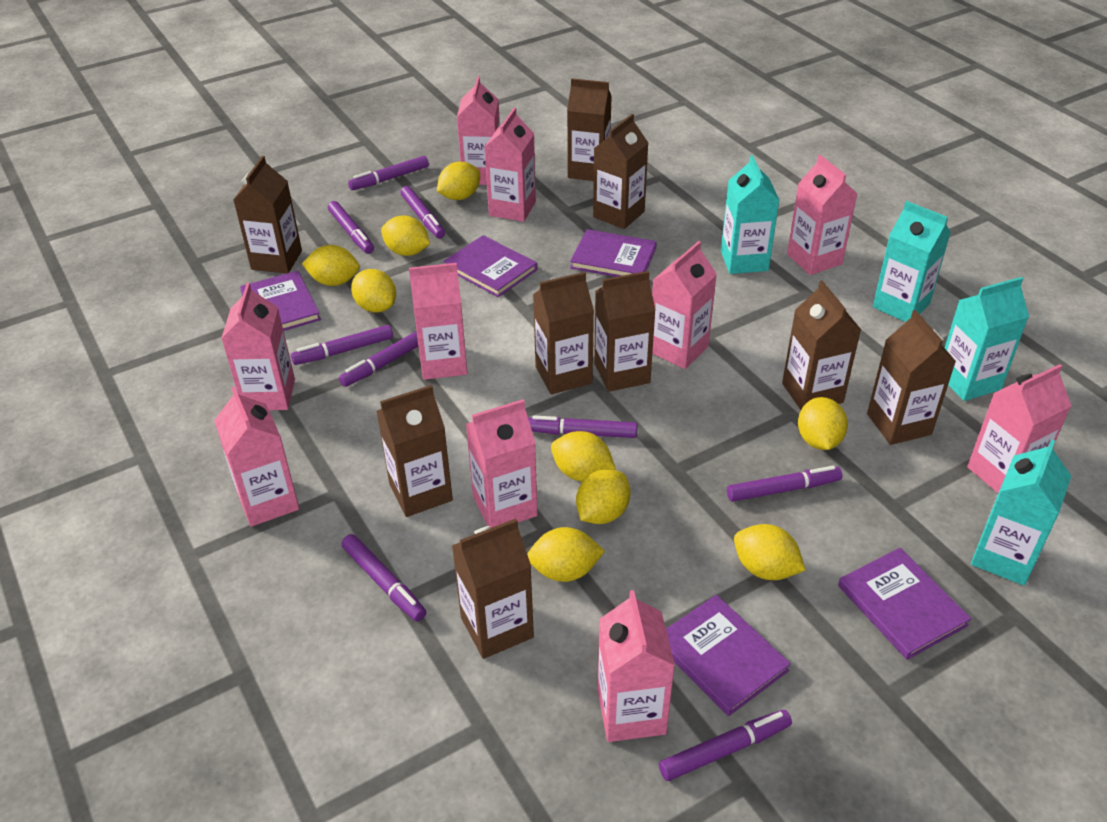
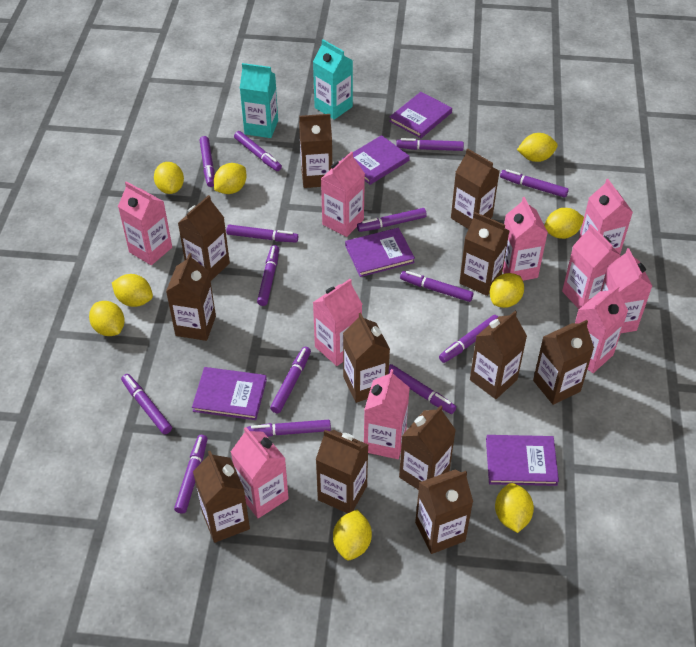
brown carton: 9 -> 12
purple marker: 9 -> 14
turquoise carton: 4 -> 2

